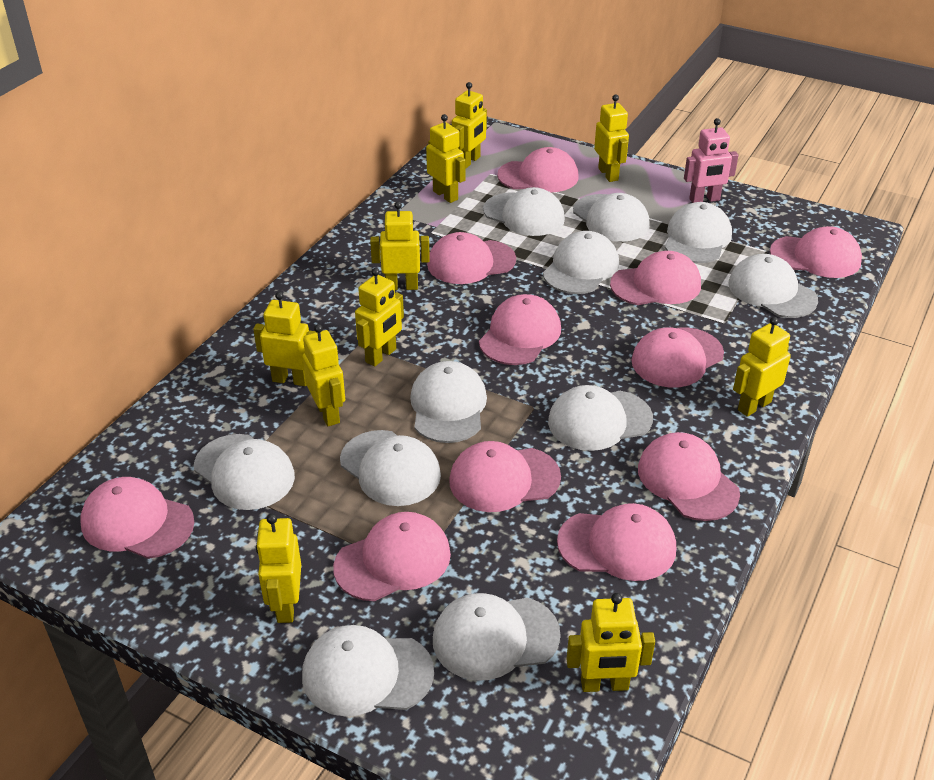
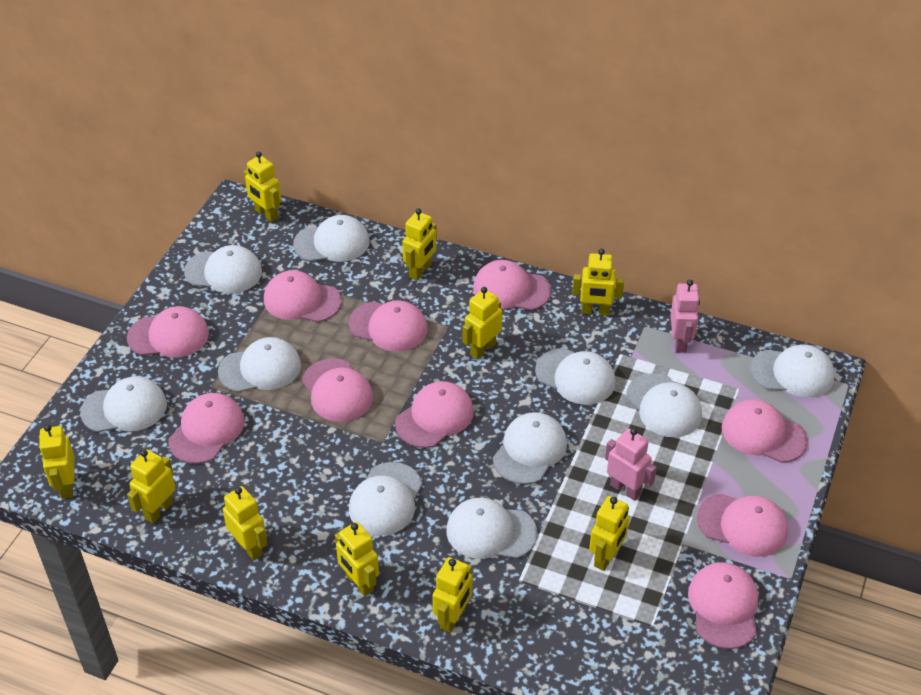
pink cap: 11 -> 10
pink robot: 1 -> 2
white cap: 11 -> 10

